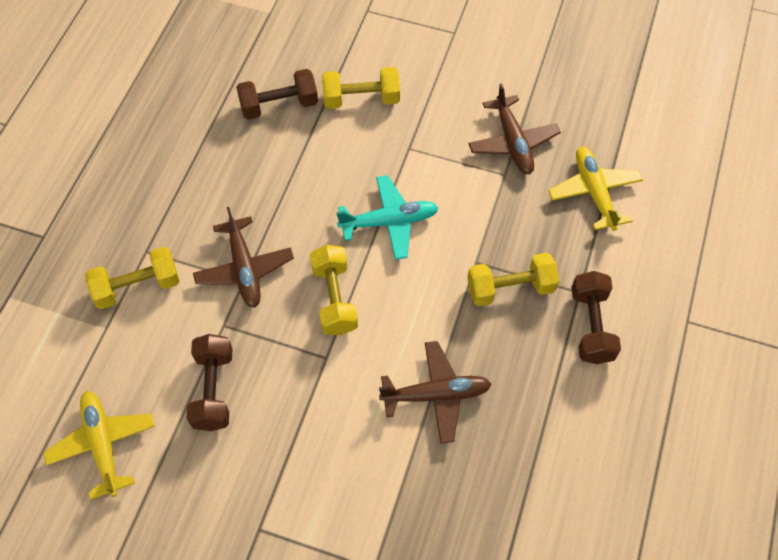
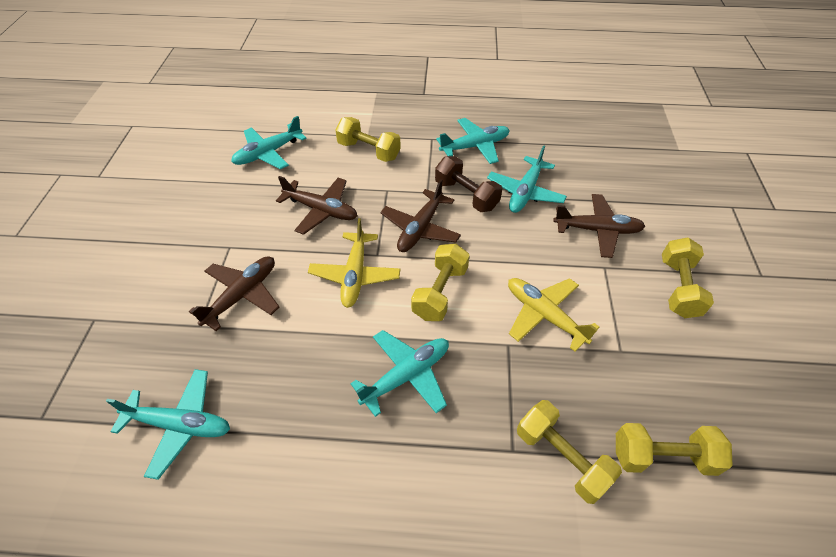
brown dumbbell: 3 -> 1
brown plane: 3 -> 4
turquoise plane: 1 -> 5
yellow dumbbell: 4 -> 5

